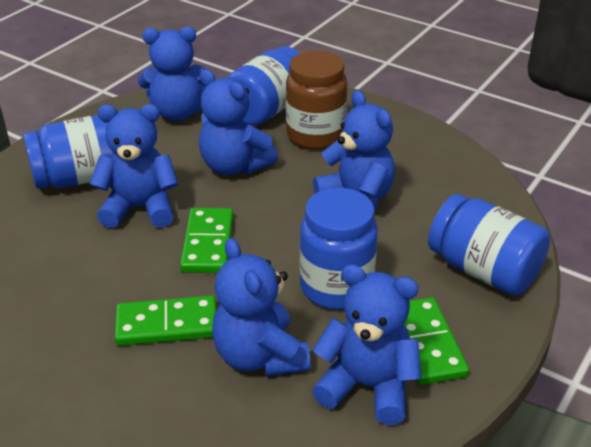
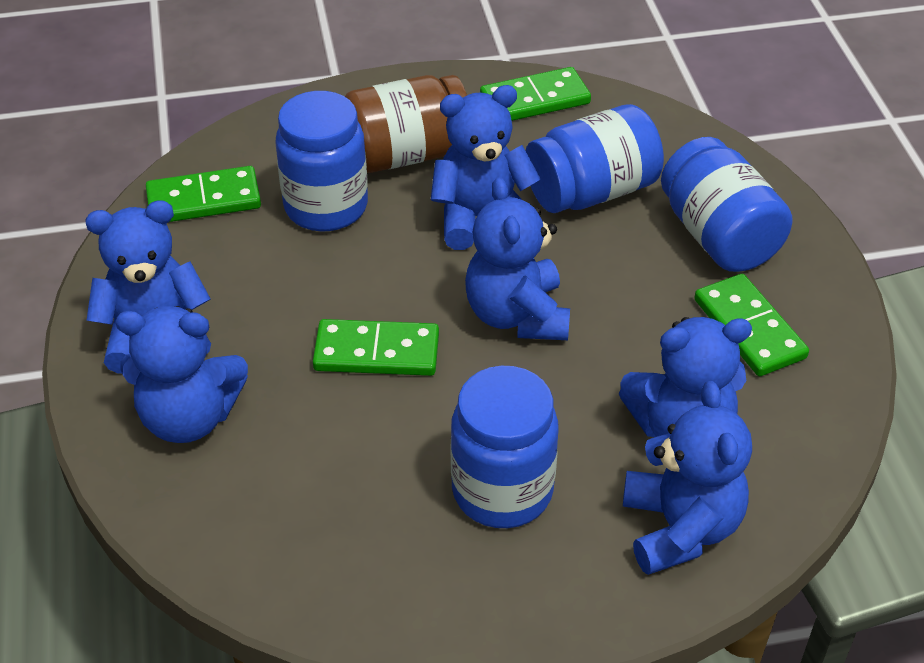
green domino: 3 -> 4

